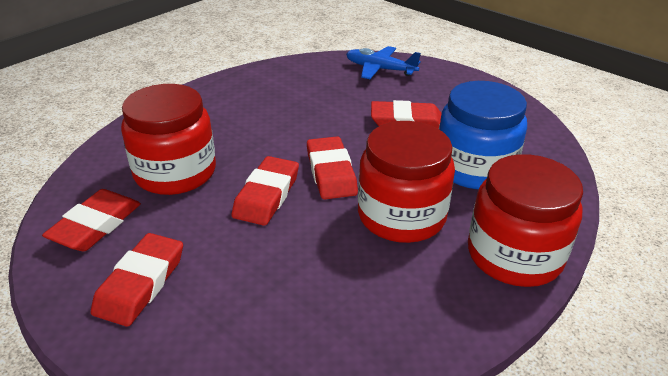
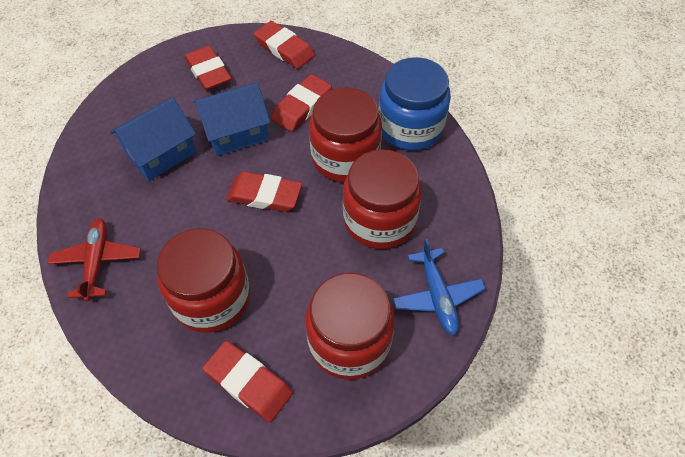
blue house: 0 -> 2
red jar: 3 -> 4
red plane: 0 -> 1

